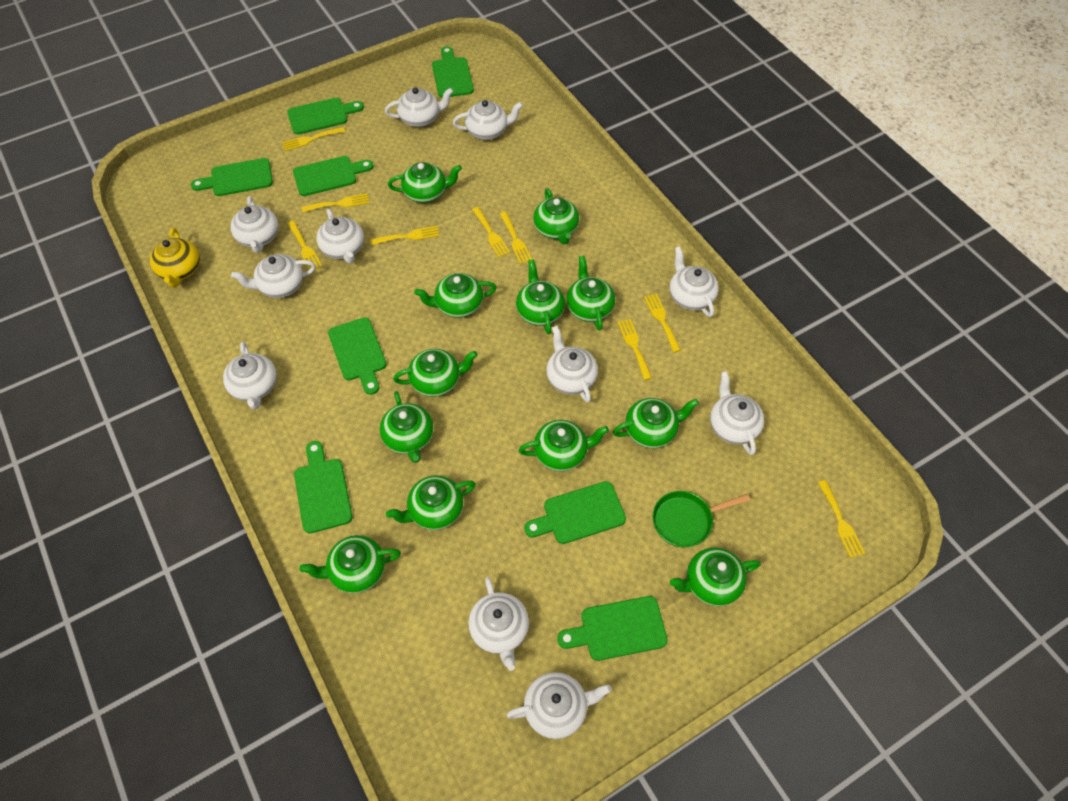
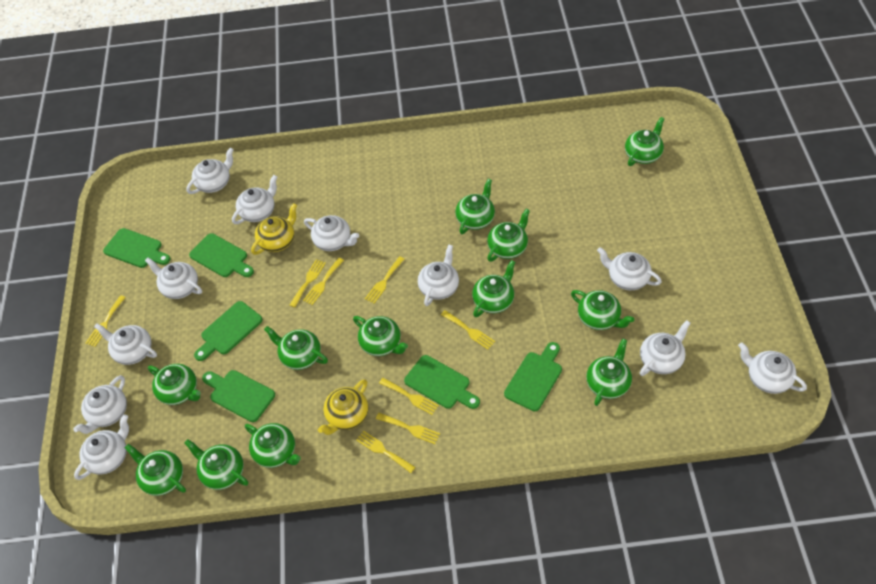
green cutting board: 8 -> 6
green pan: 1 -> 0
yellow fork: 9 -> 8
yellow teapot: 1 -> 2

